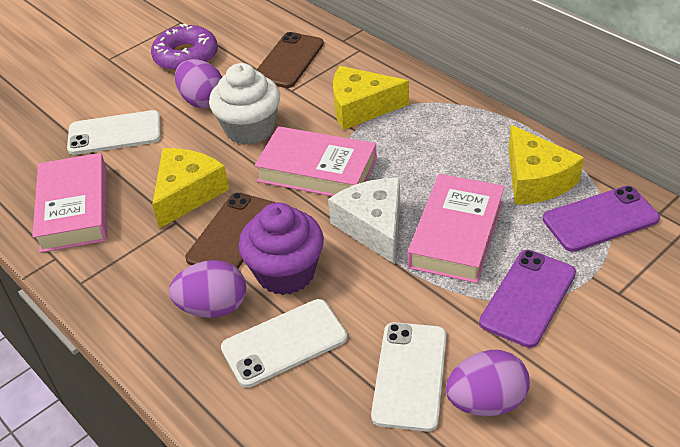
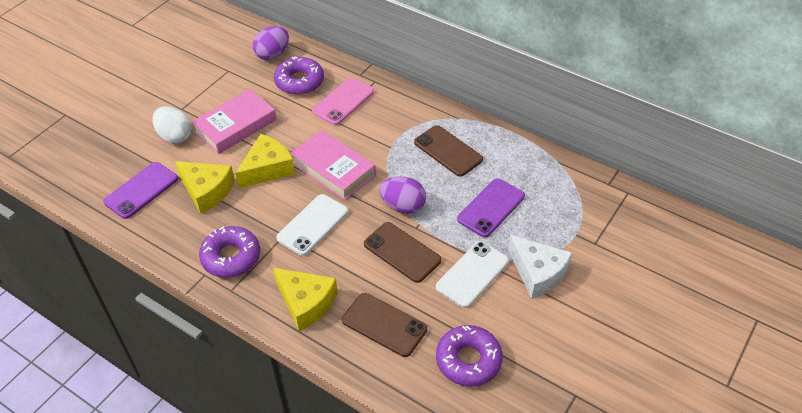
brown phone: 2 -> 3
pink book: 3 -> 2
pink phone: 0 -> 1
purple cupcake: 1 -> 0
purple donut: 1 -> 3
purple egg: 3 -> 2
white cupcake: 1 -> 0
white egg: 0 -> 1
white phone: 3 -> 2

